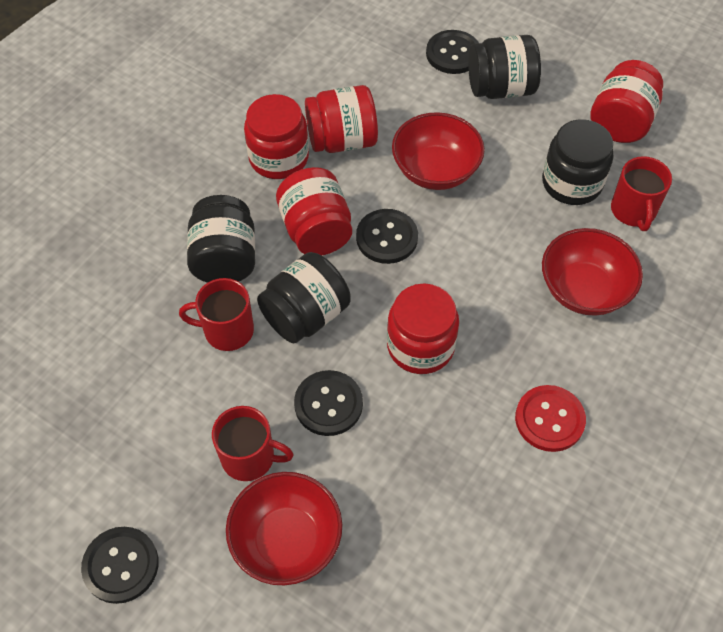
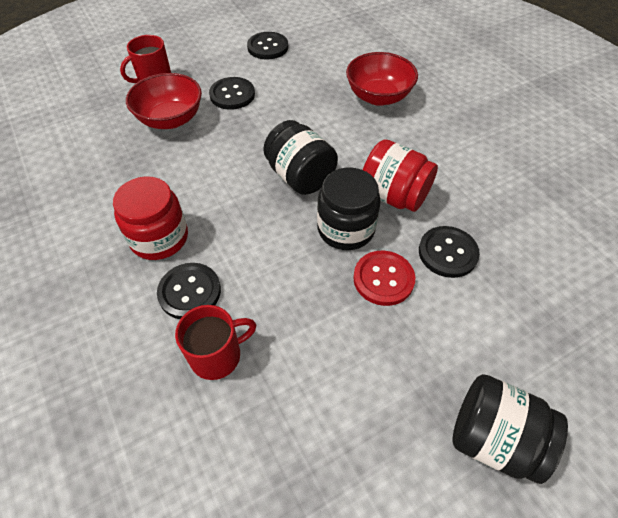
black jar: 4 -> 3
red bowl: 3 -> 2
red jar: 5 -> 2
red mug: 3 -> 2

